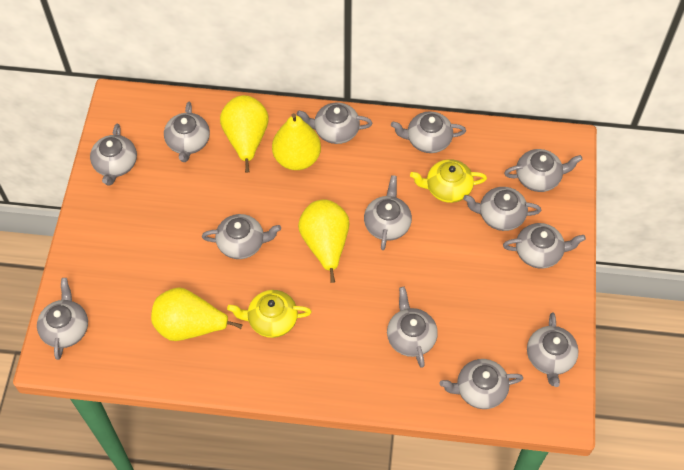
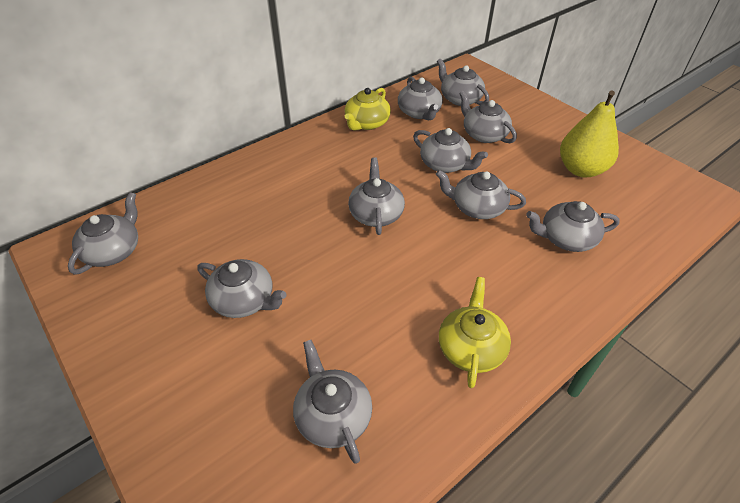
grey teapot: 13 -> 10
yellow pear: 4 -> 1

